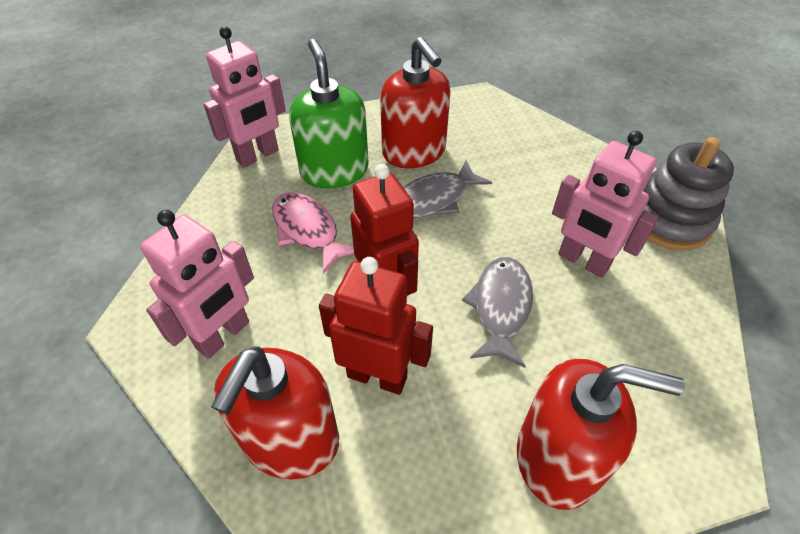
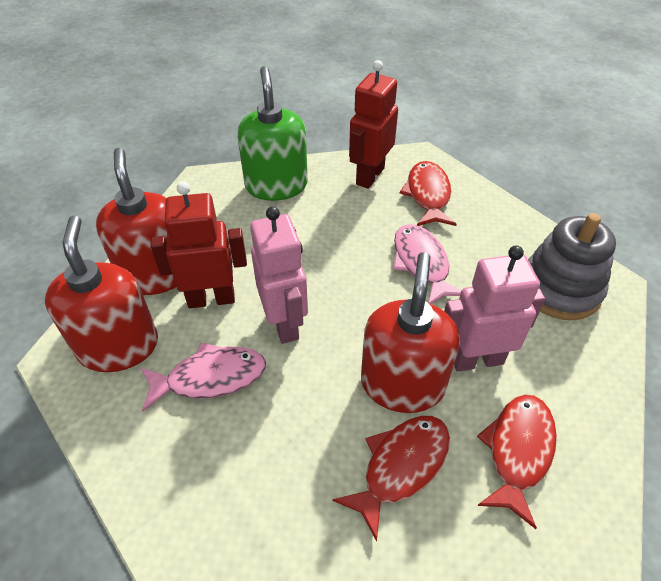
grey fish: 2 -> 0
pink fish: 1 -> 2
pink robot: 3 -> 2
red fish: 0 -> 3

